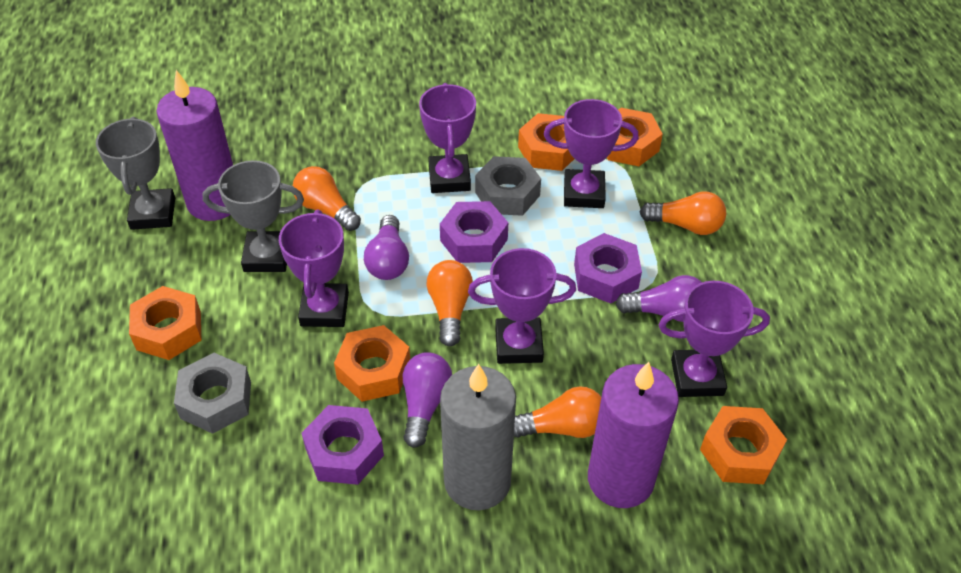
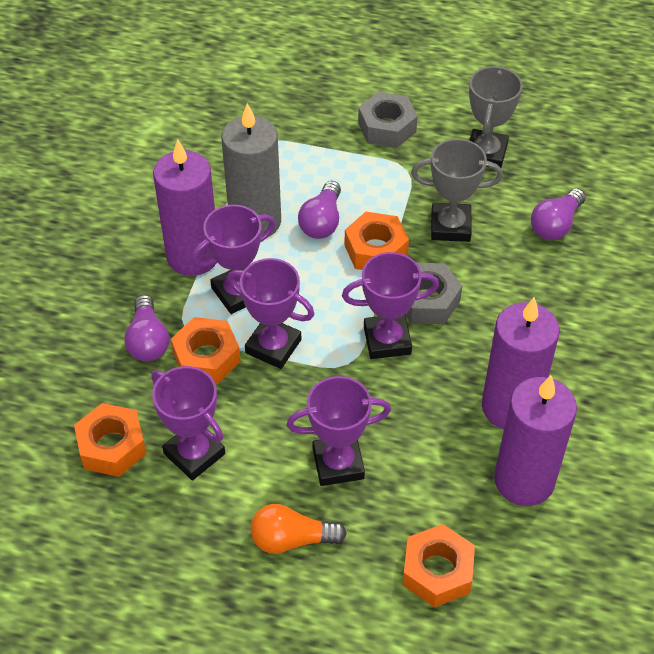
orange light bulb: 4 -> 1
orange nut: 5 -> 4
purple candle: 2 -> 3
purple nut: 3 -> 0

